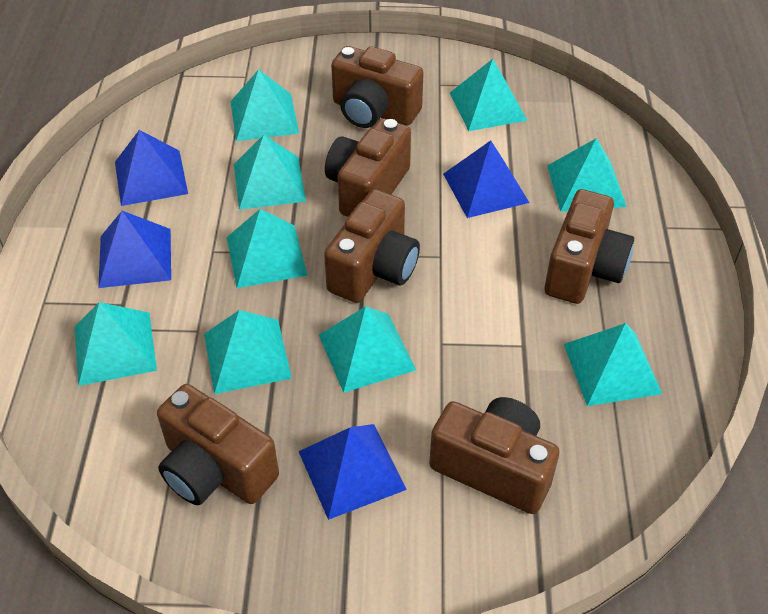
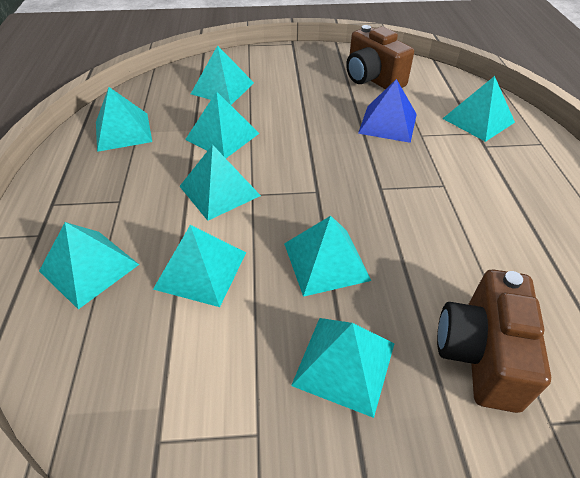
blue pyramid: 4 -> 1
brown camera: 6 -> 2

